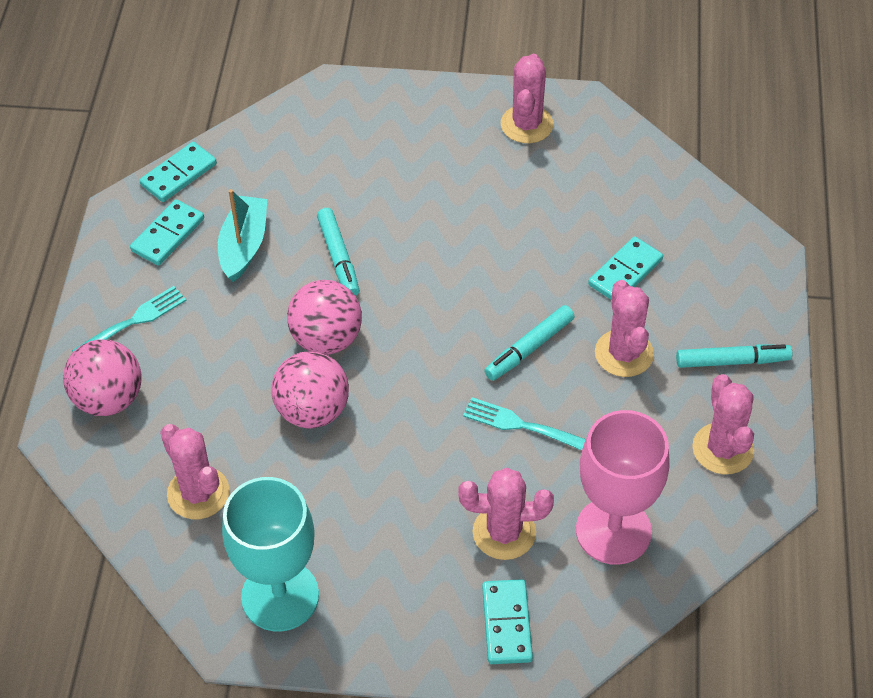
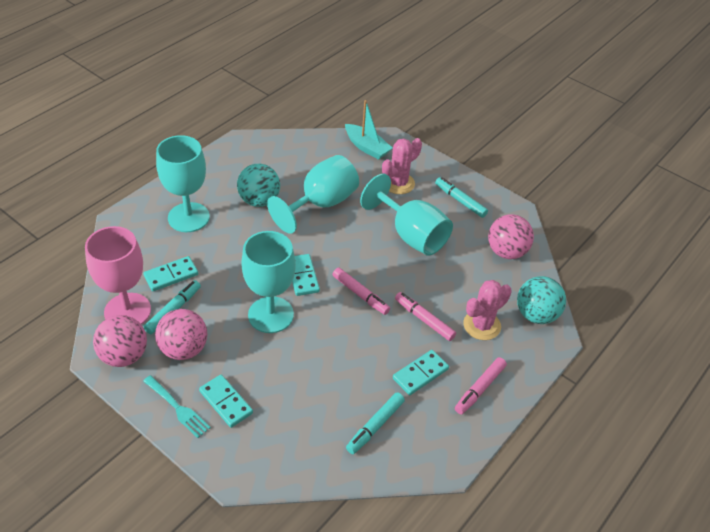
pink cactus: 5 -> 2
pink marker: 0 -> 3
turquoise ball: 0 -> 2
turquoise fork: 2 -> 1
turquoise goblet: 1 -> 4

